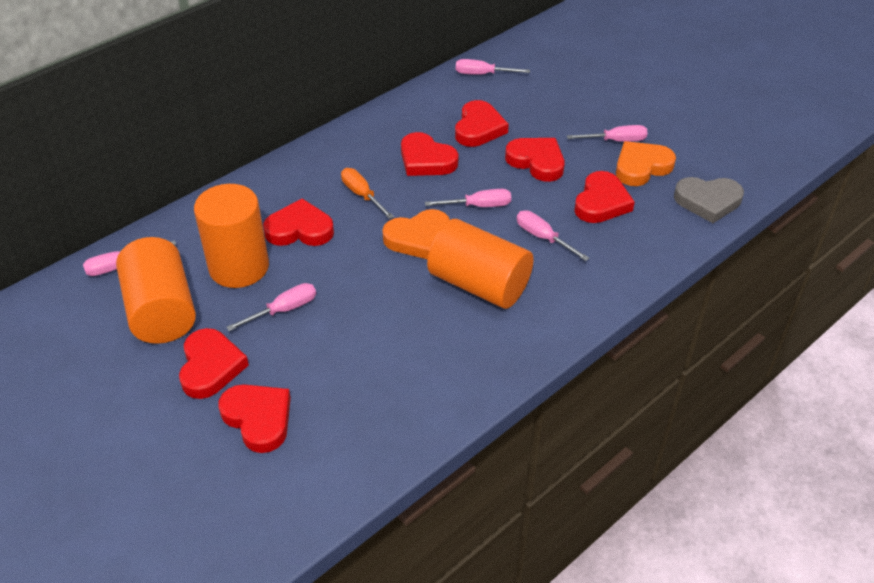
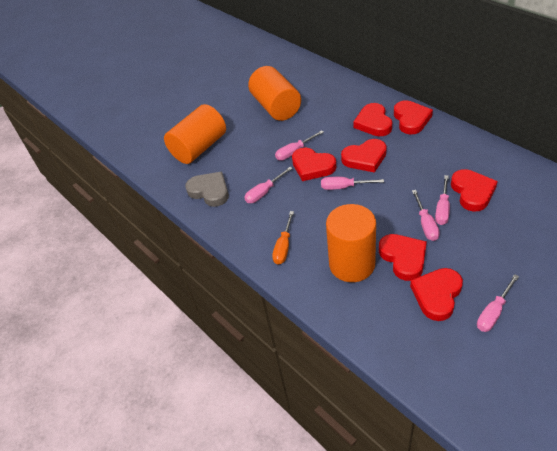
orange heart: 2 -> 0

